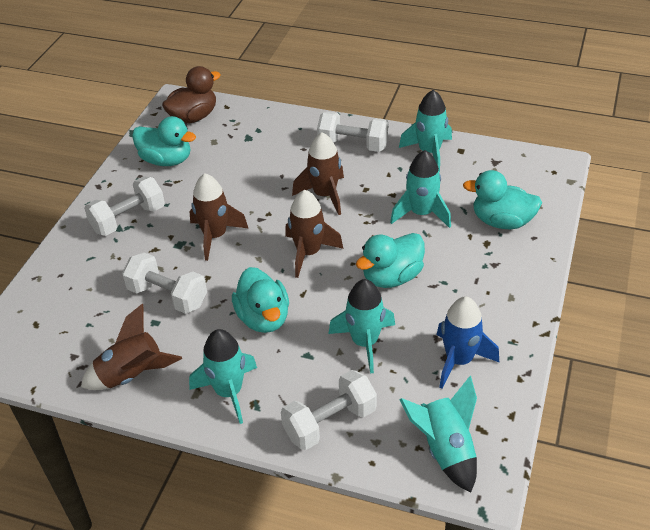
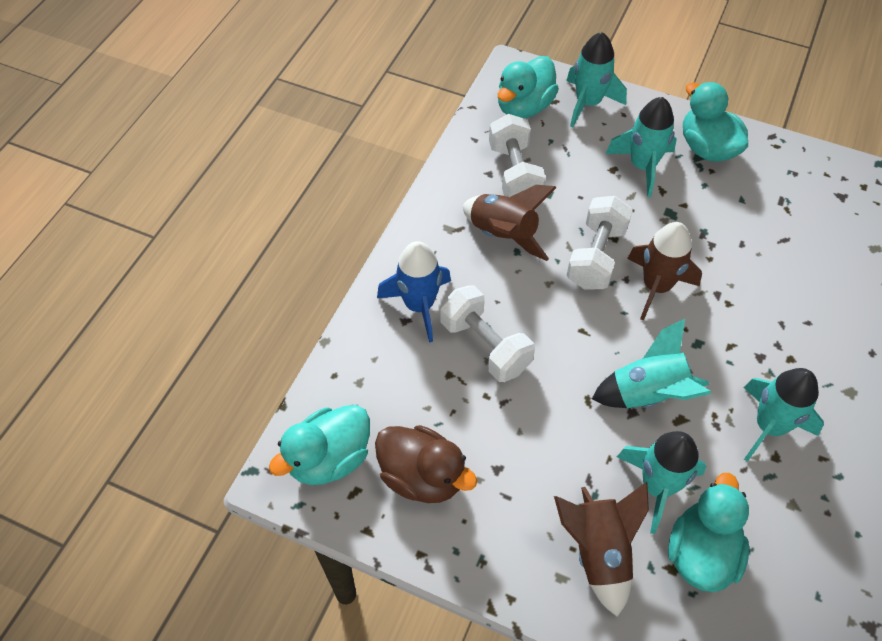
brown rocket: 4 -> 3
white dumbbell: 4 -> 3

